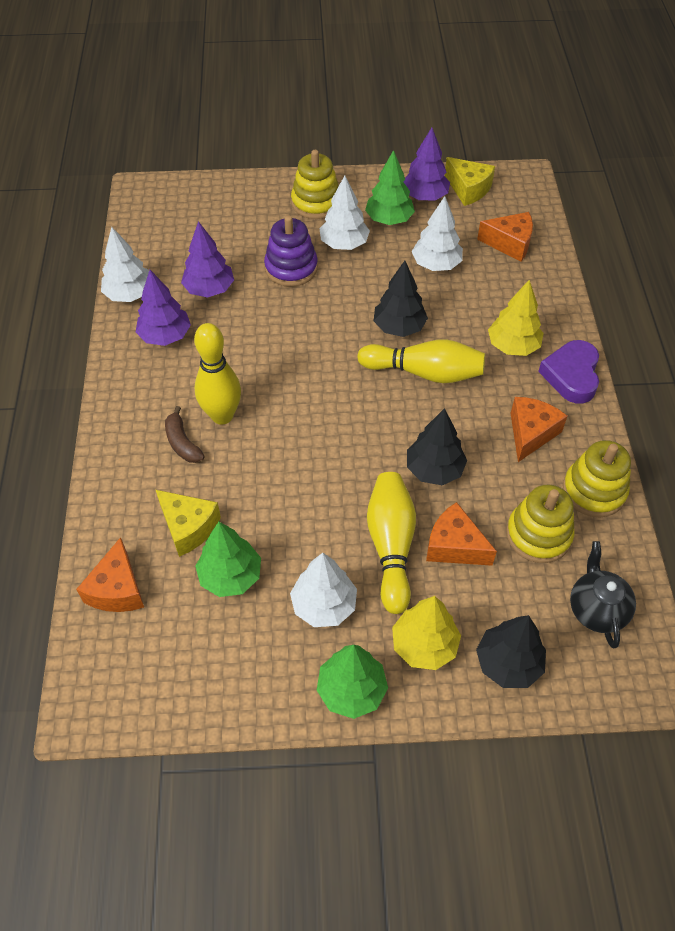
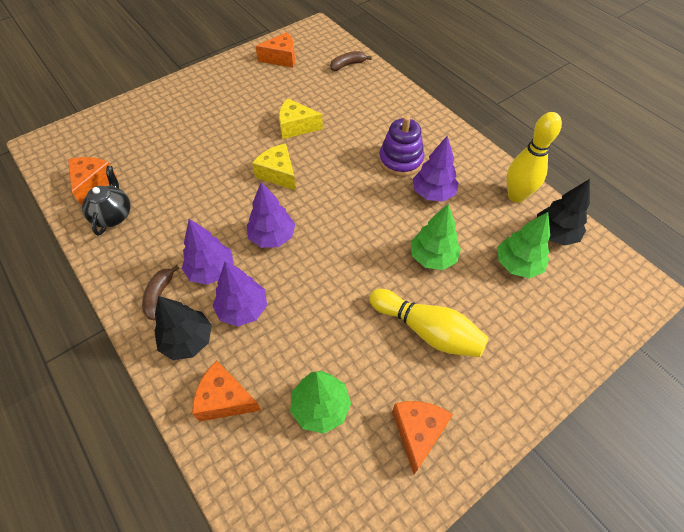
black tree: 3 -> 2
brown banana: 1 -> 2
purple heart: 1 -> 0
purple tree: 3 -> 4
white tree: 4 -> 0
yellow bowling pin: 3 -> 2
yellow stacking toy: 3 -> 0
yellow tree: 2 -> 0

